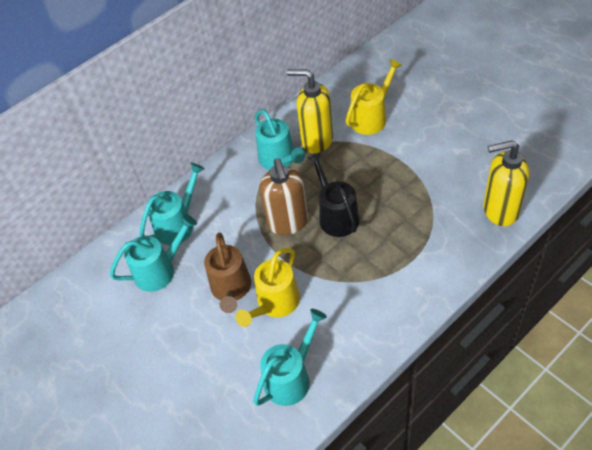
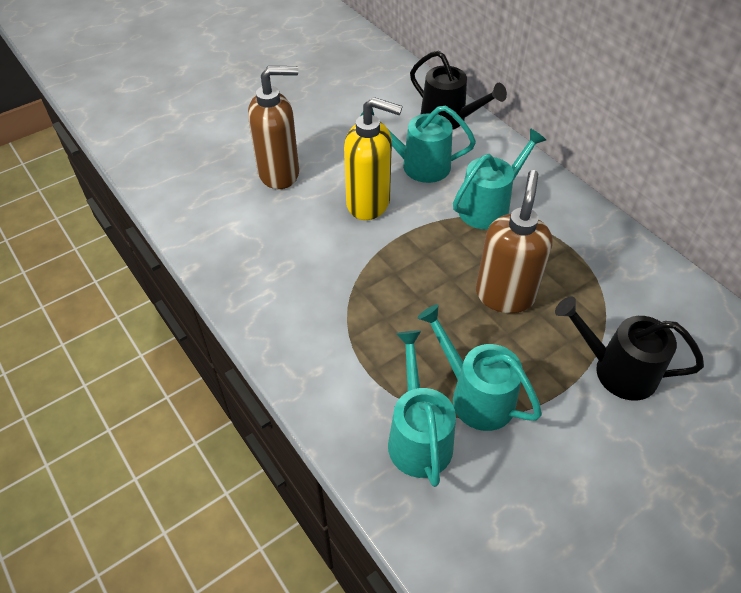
black watering can: 1 -> 2
brown soap dispenser: 1 -> 2
brown watering can: 1 -> 0
yellow soap dispenser: 2 -> 1
yellow watering can: 2 -> 0

